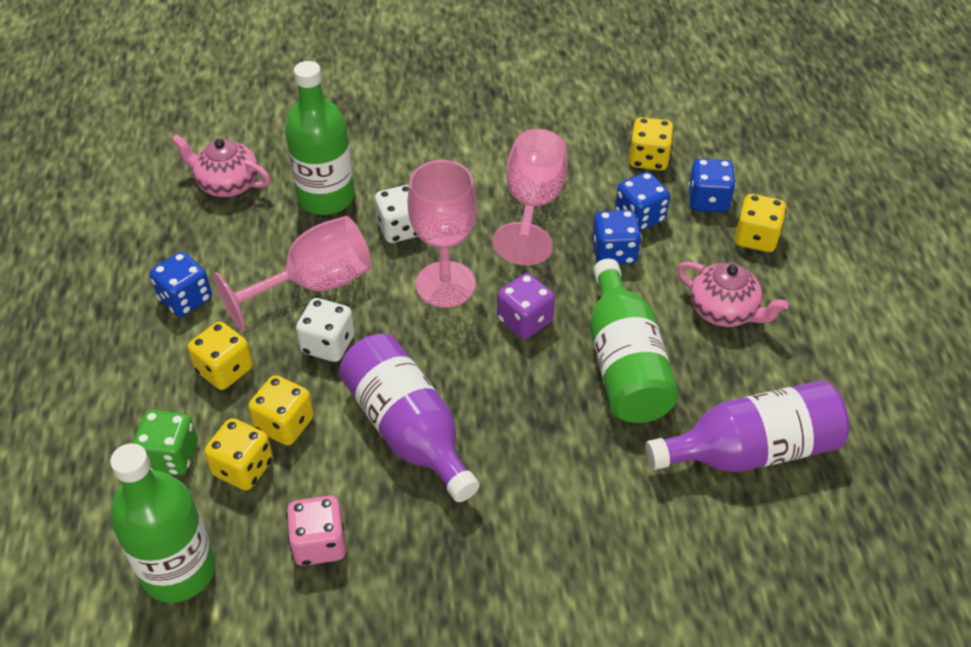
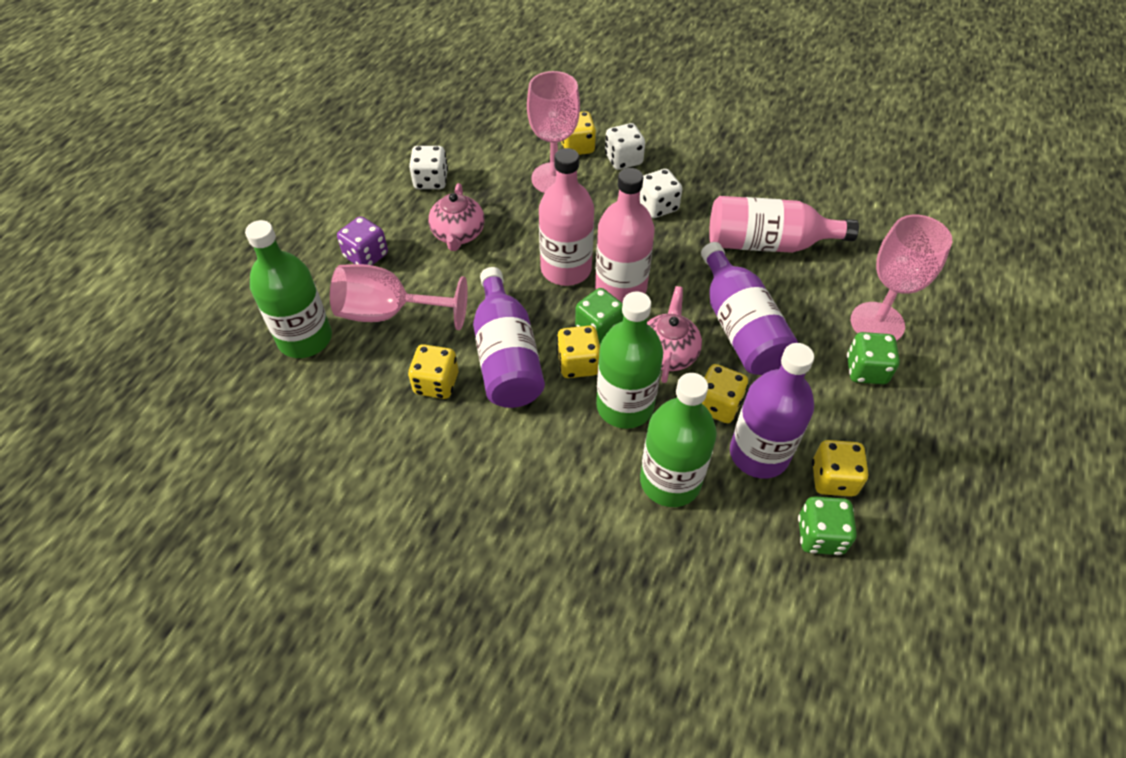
blue dice: 4 -> 0
green dice: 1 -> 3
pink bottle: 0 -> 3
pink dice: 1 -> 0
purple bottle: 2 -> 3
white dice: 2 -> 3

